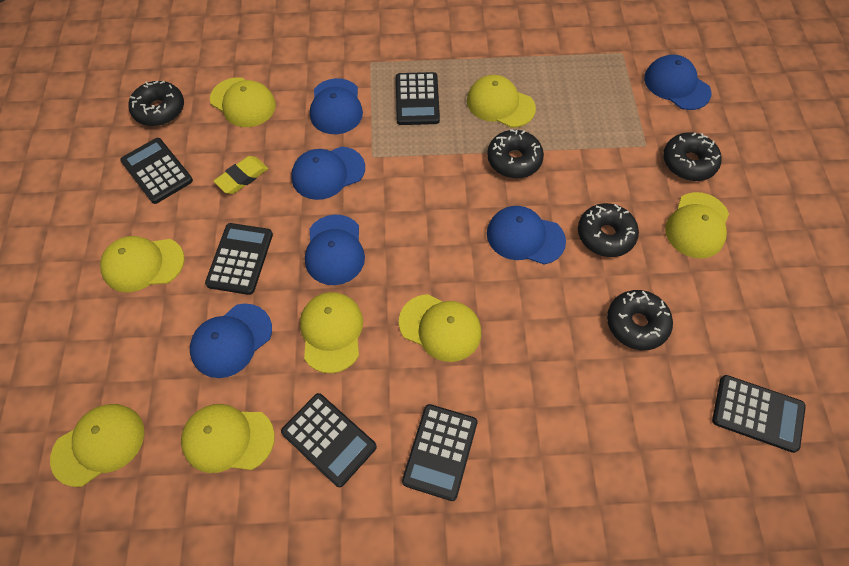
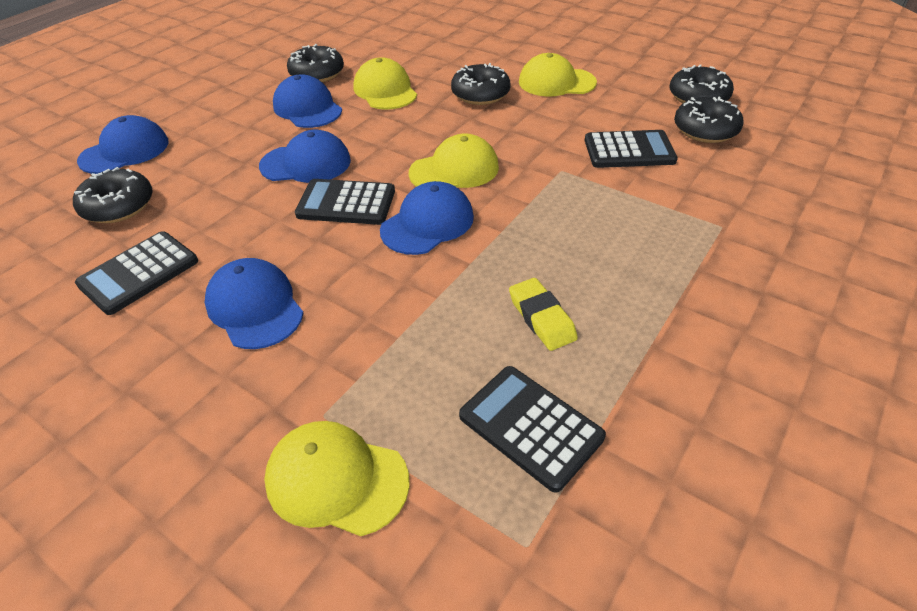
black calculator: 6 -> 4
blue cap: 6 -> 5
yellow cap: 8 -> 4

